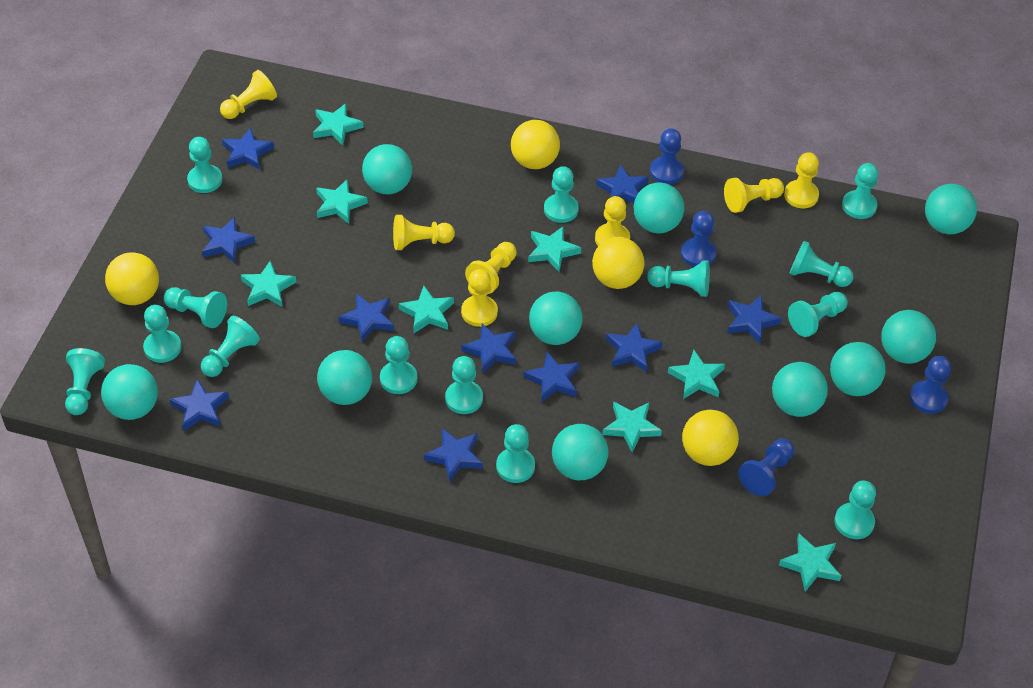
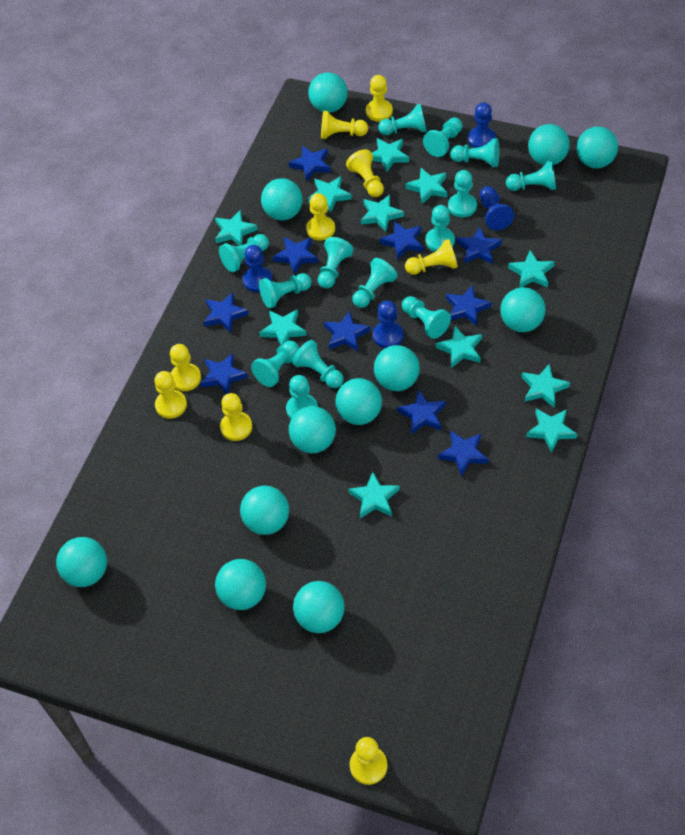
turquoise ball: 10 -> 12
turquoise star: 8 -> 11
yellow ball: 4 -> 0
yellow pawn: 7 -> 9

